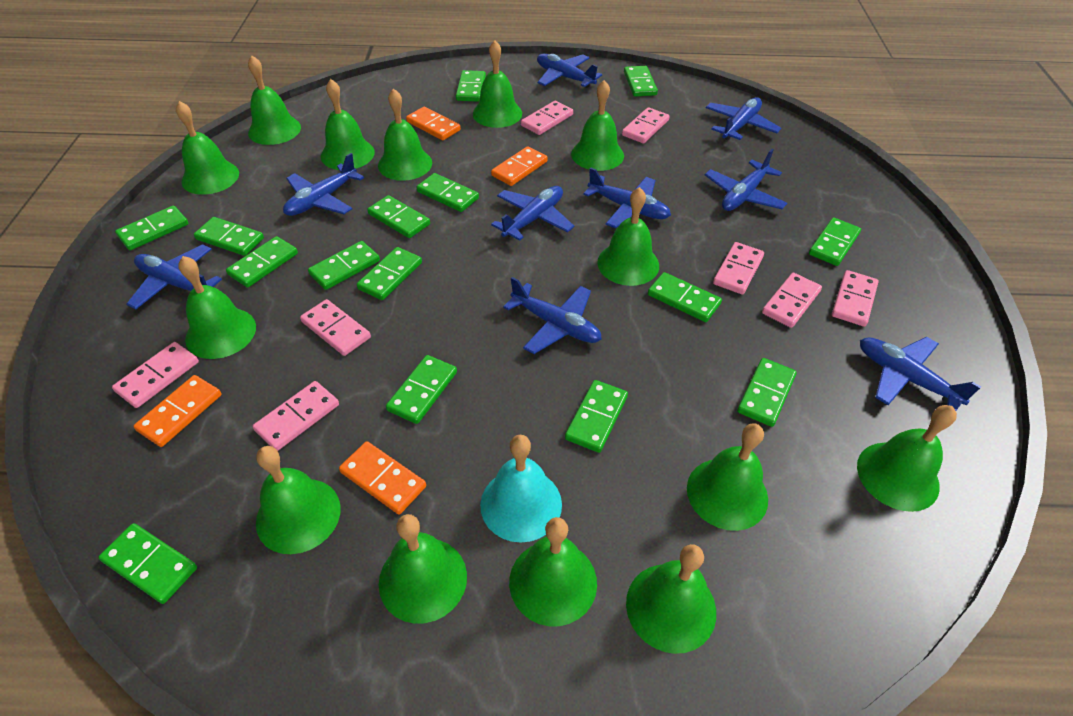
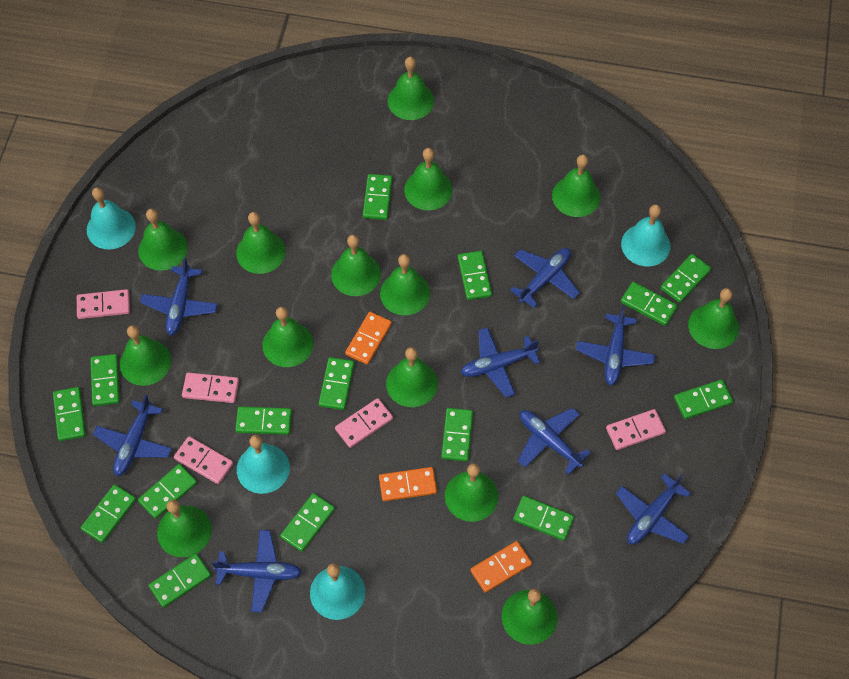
blue plane: 9 -> 8
orange domino: 4 -> 3
pink domino: 8 -> 5
turquoise bell: 1 -> 4

